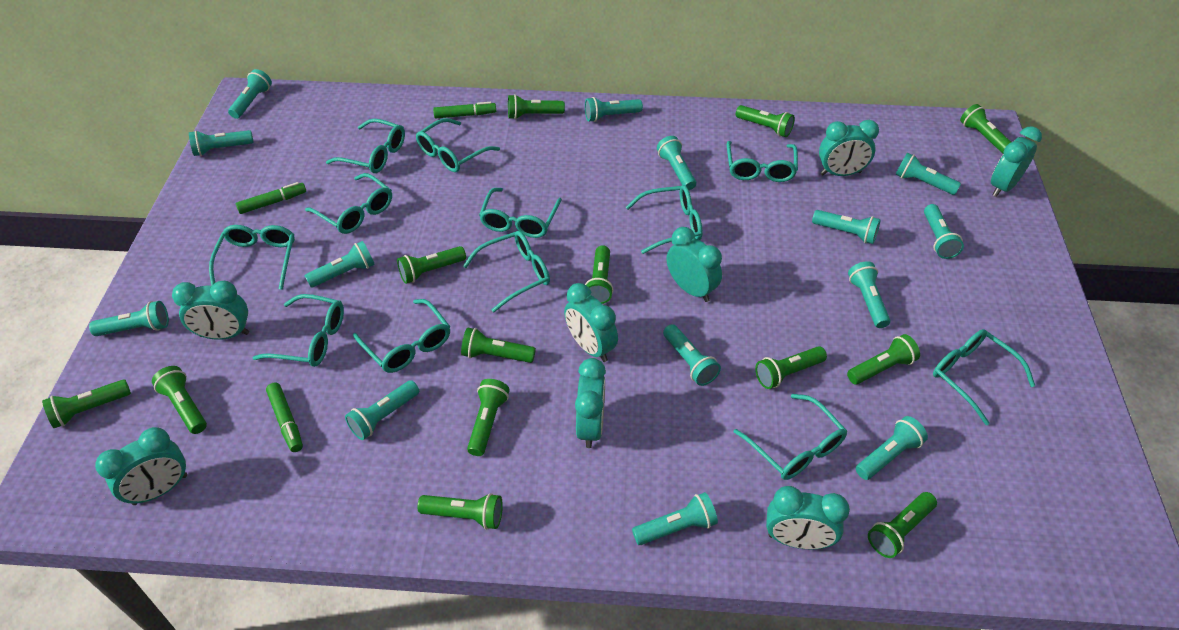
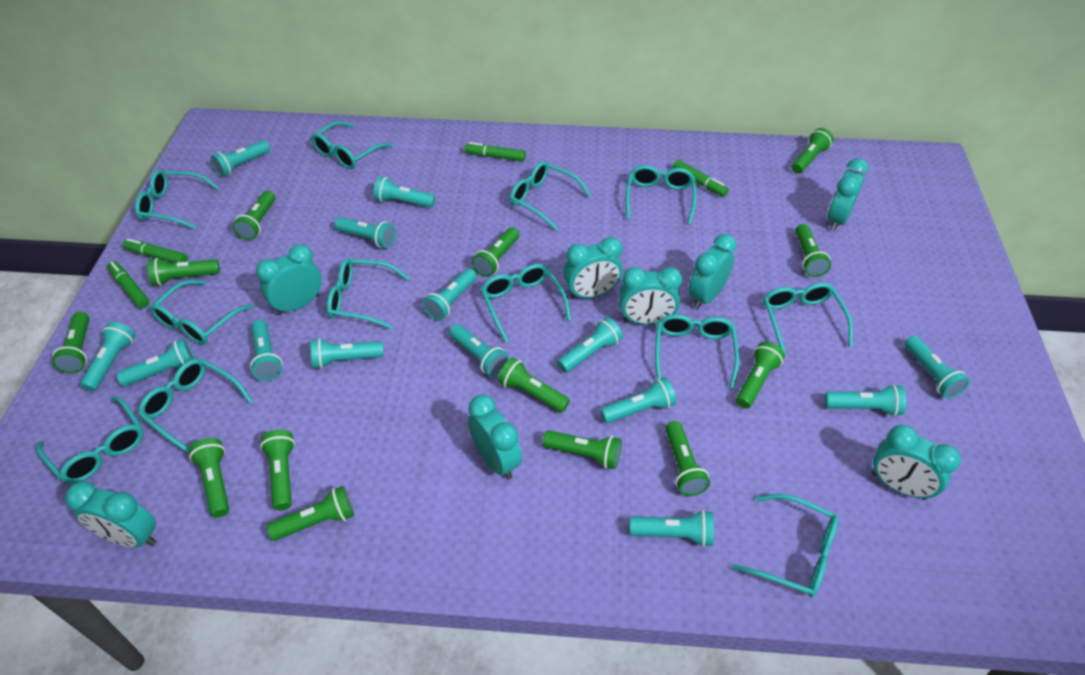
green marker: 3 -> 4

